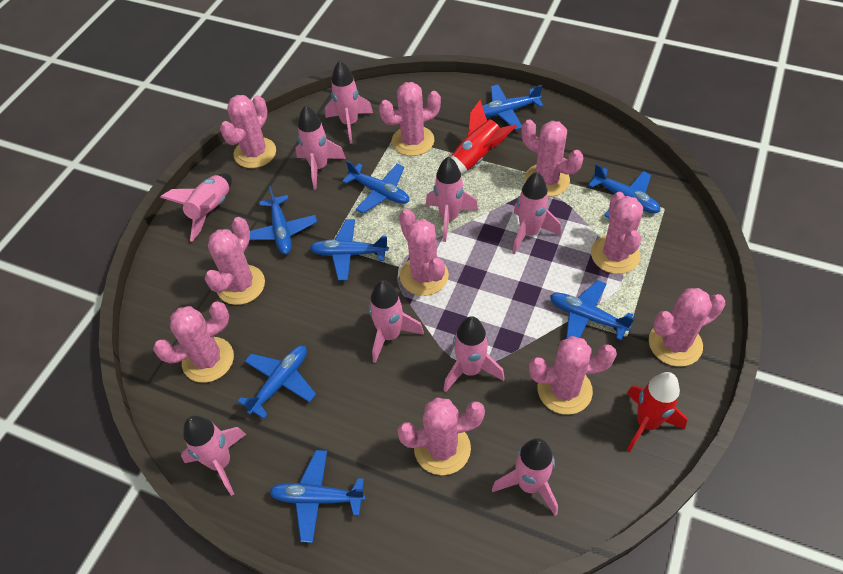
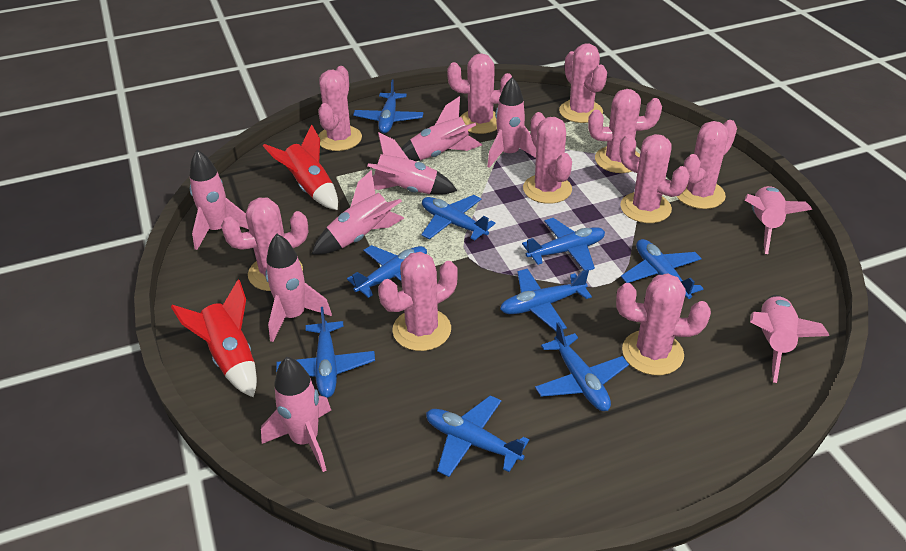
blue plane: 8 -> 9

